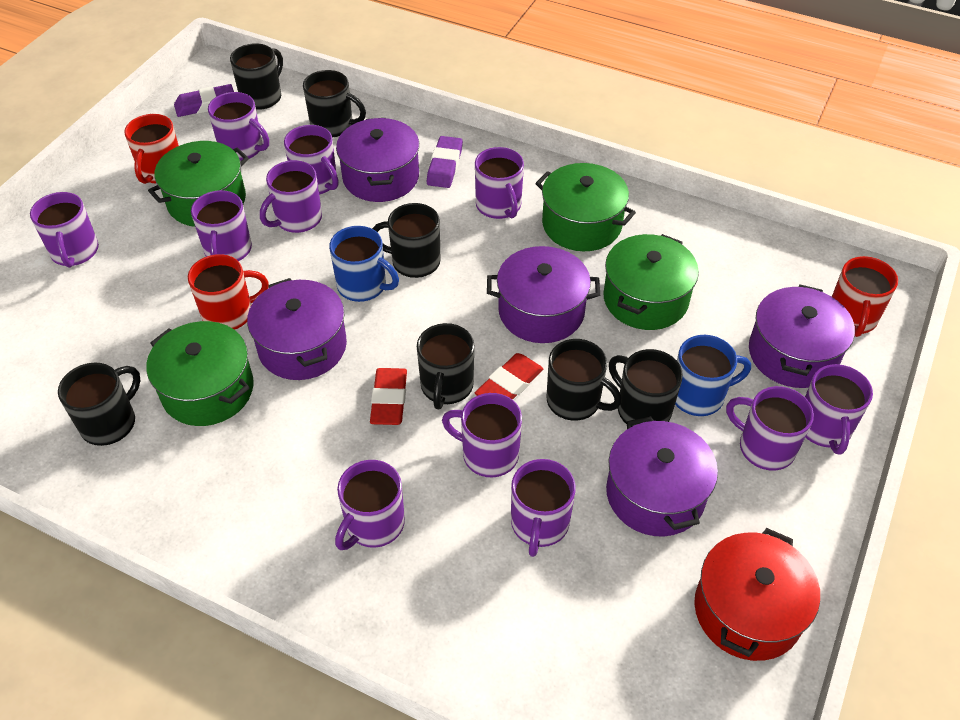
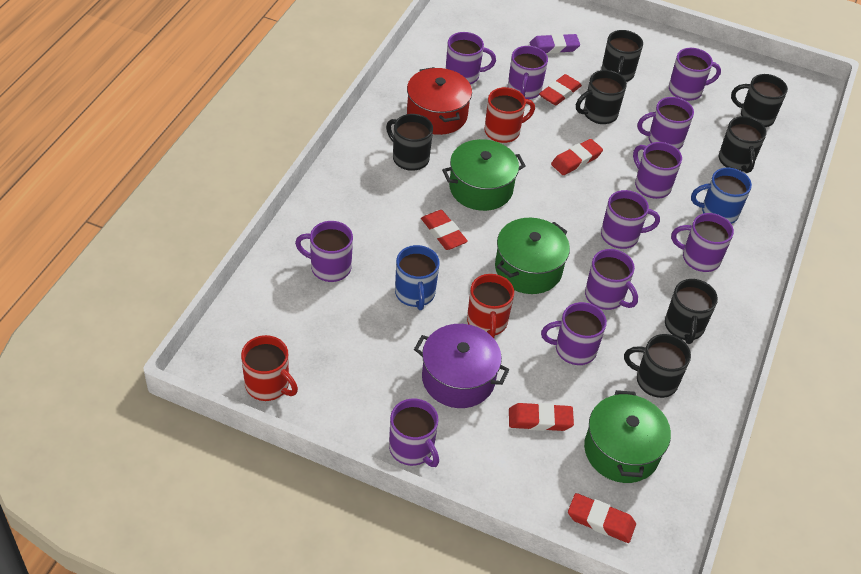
green pot: 4 -> 3
purple eraser: 2 -> 1
purple pot: 5 -> 1
red eraser: 2 -> 5

